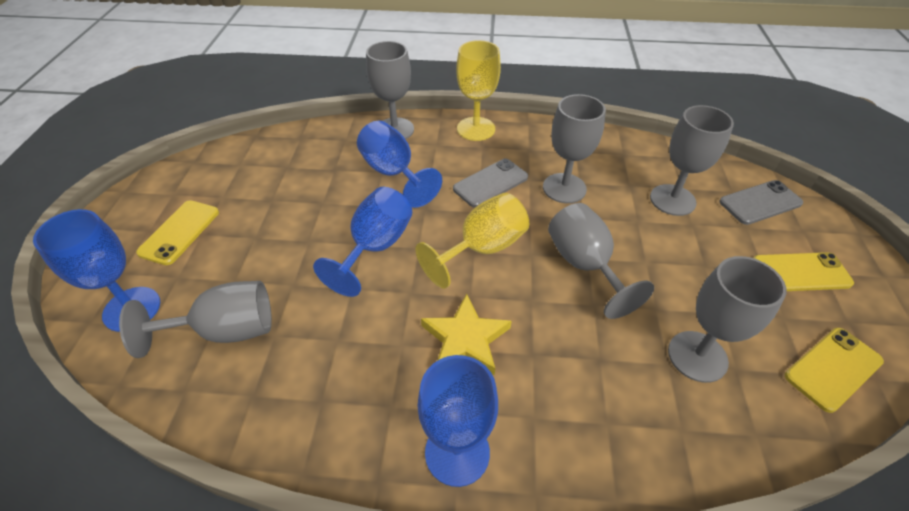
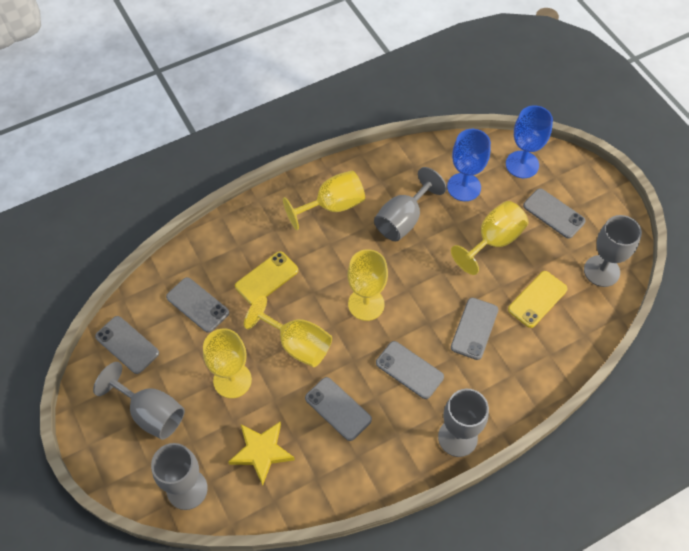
blue goblet: 4 -> 2
grey goblet: 6 -> 5
grey phone: 2 -> 6
yellow goblet: 2 -> 5
yellow phone: 3 -> 2

